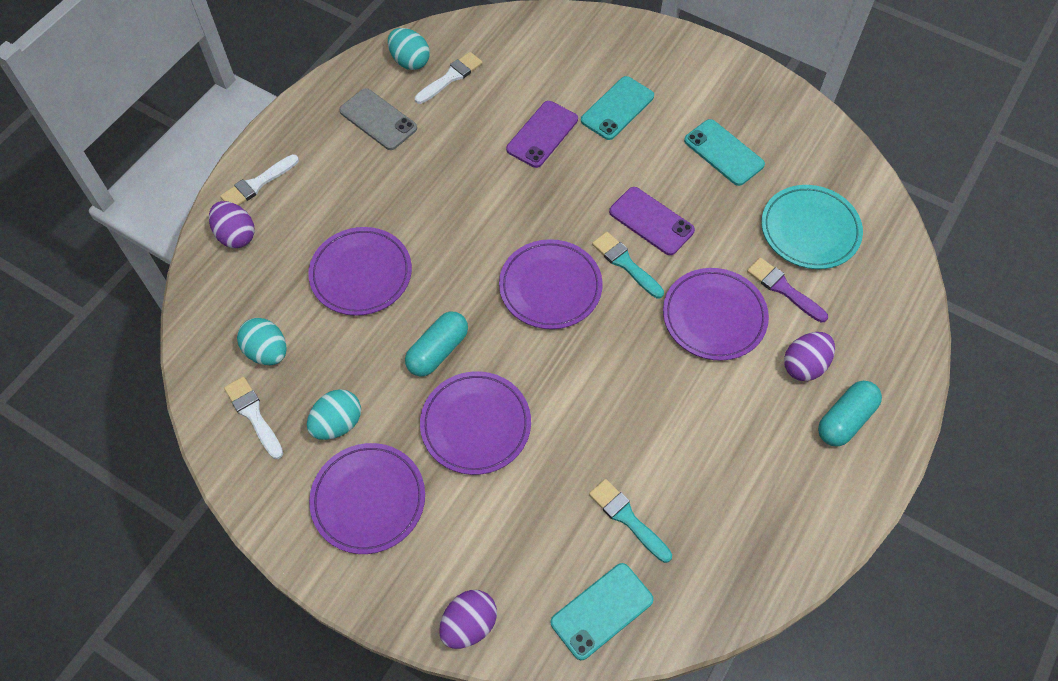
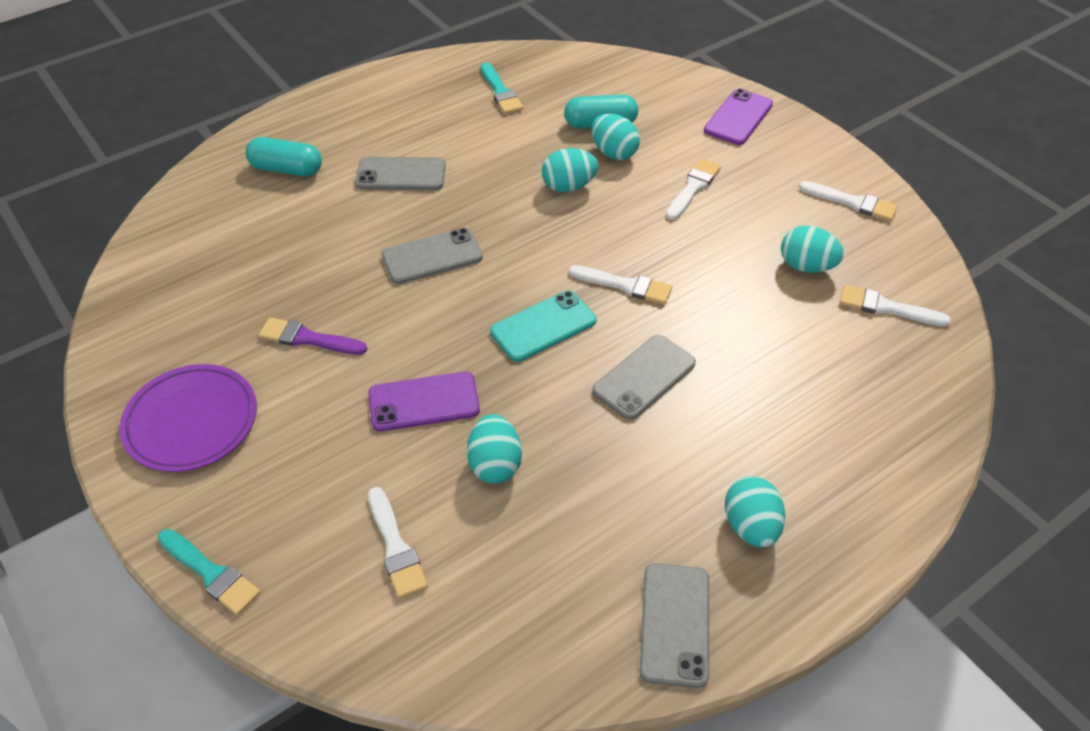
grey phone: 1 -> 4
purple egg: 3 -> 0
purple plate: 5 -> 1
turquoise egg: 3 -> 5
turquoise phone: 3 -> 1
turquoise plate: 1 -> 0
white brush: 3 -> 5

